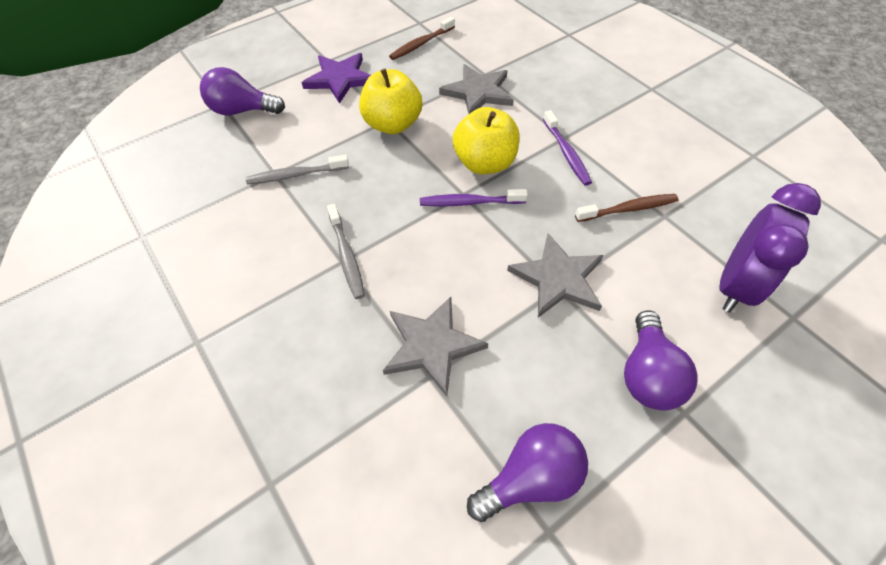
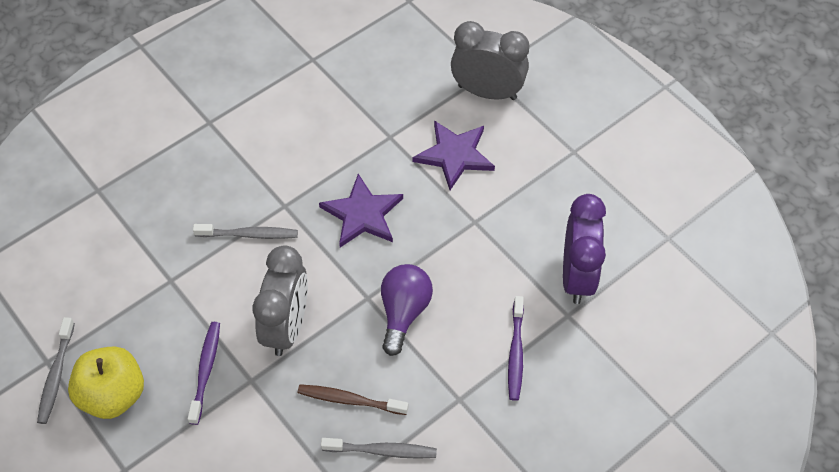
brown toothbrush: 2 -> 1
grey clock: 0 -> 2
grey star: 3 -> 0
grey toothbrush: 2 -> 3
purple light bulb: 3 -> 1
purple star: 1 -> 2
yellow apple: 2 -> 1

